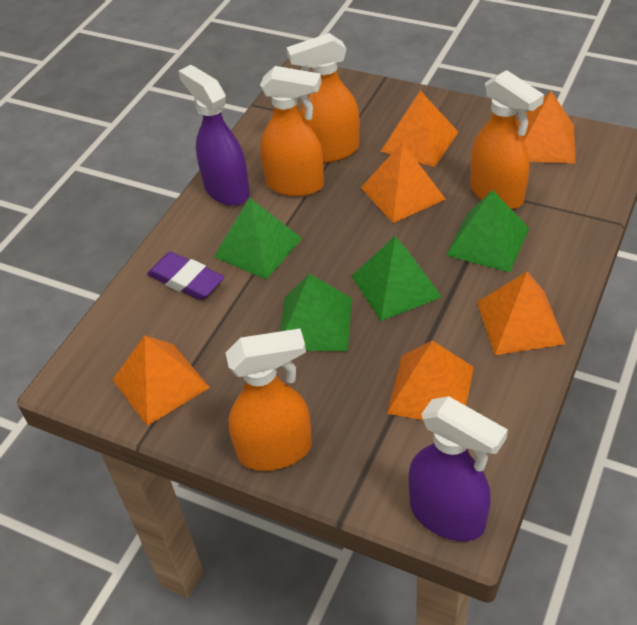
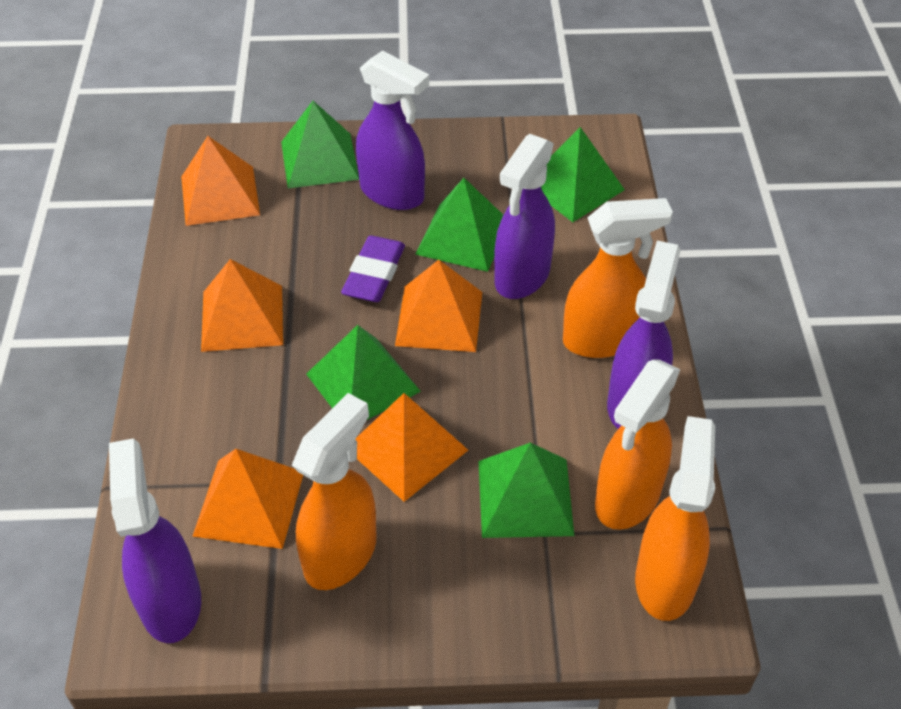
green pyramid: 4 -> 5
orange pyramid: 6 -> 5
purple spray bottle: 2 -> 4

